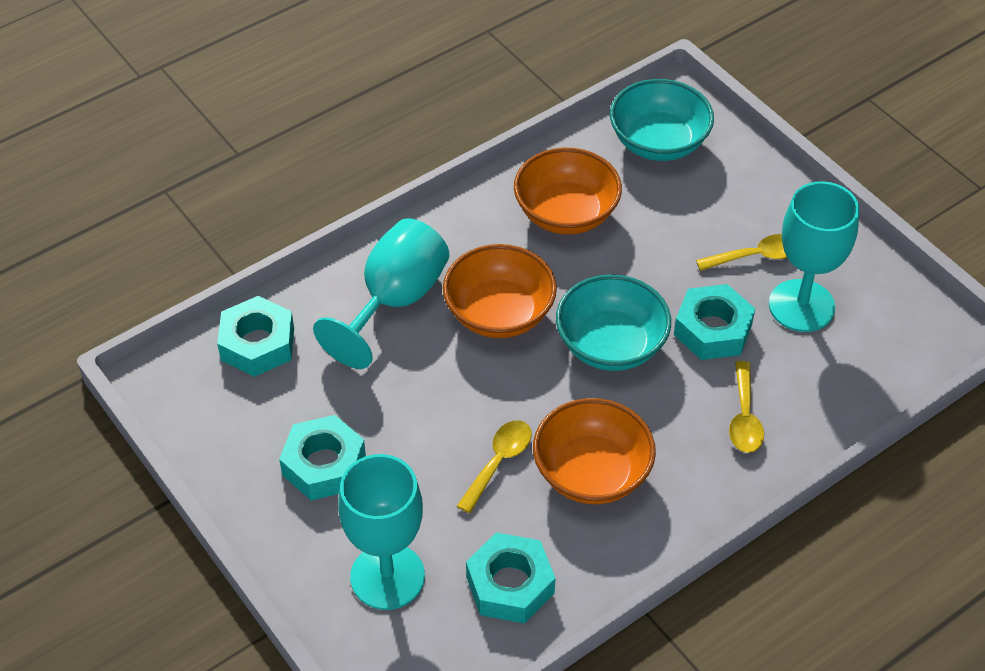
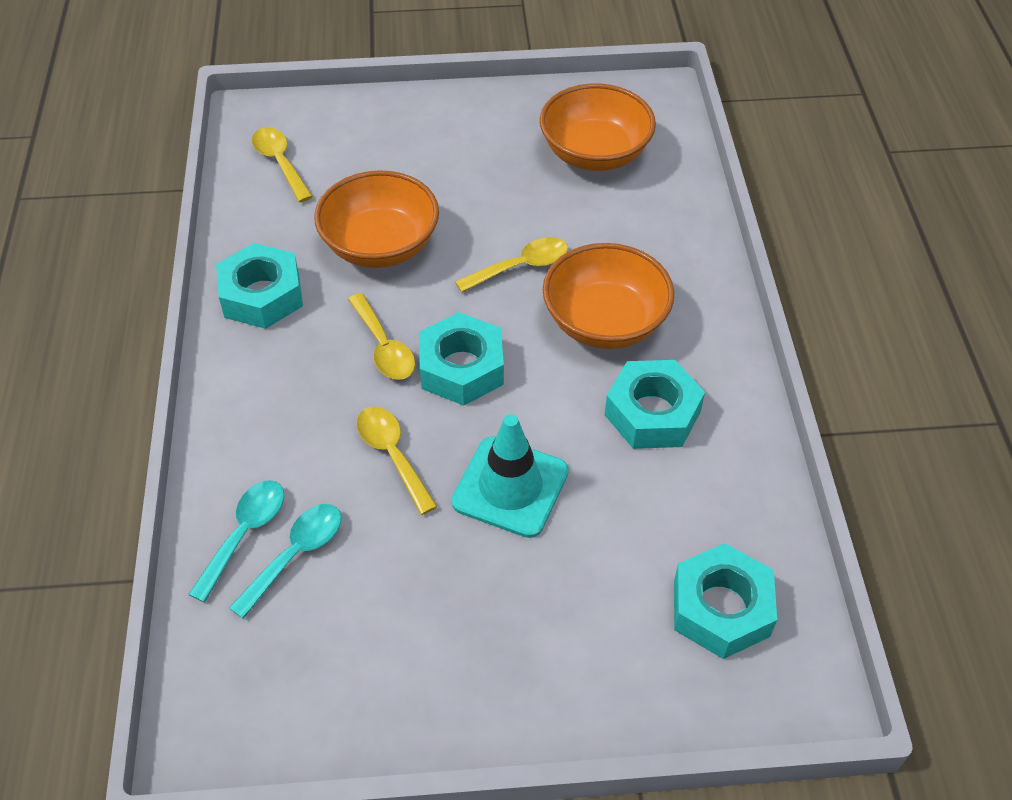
turquoise bowl: 2 -> 0
turquoise goblet: 3 -> 0
turquoise spoon: 0 -> 2
turquoise traffic cone: 0 -> 1
yellow spoon: 3 -> 4

